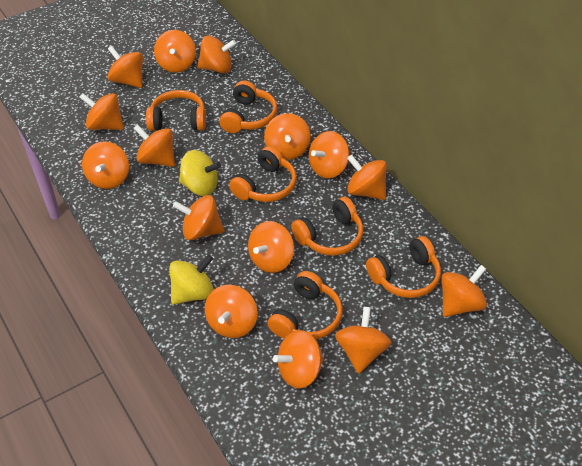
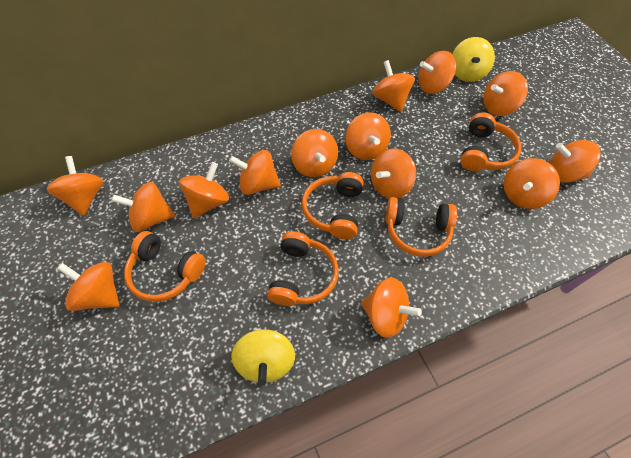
orange headphones: 6 -> 5
orange spinning top: 15 -> 14

